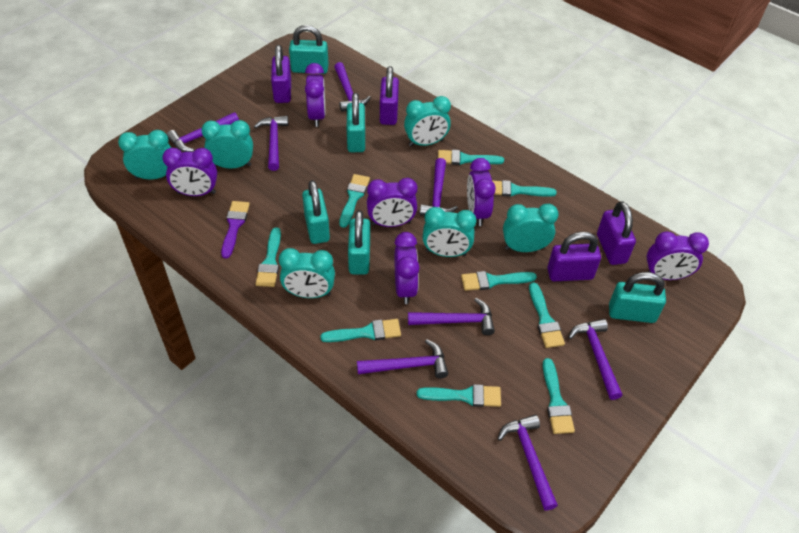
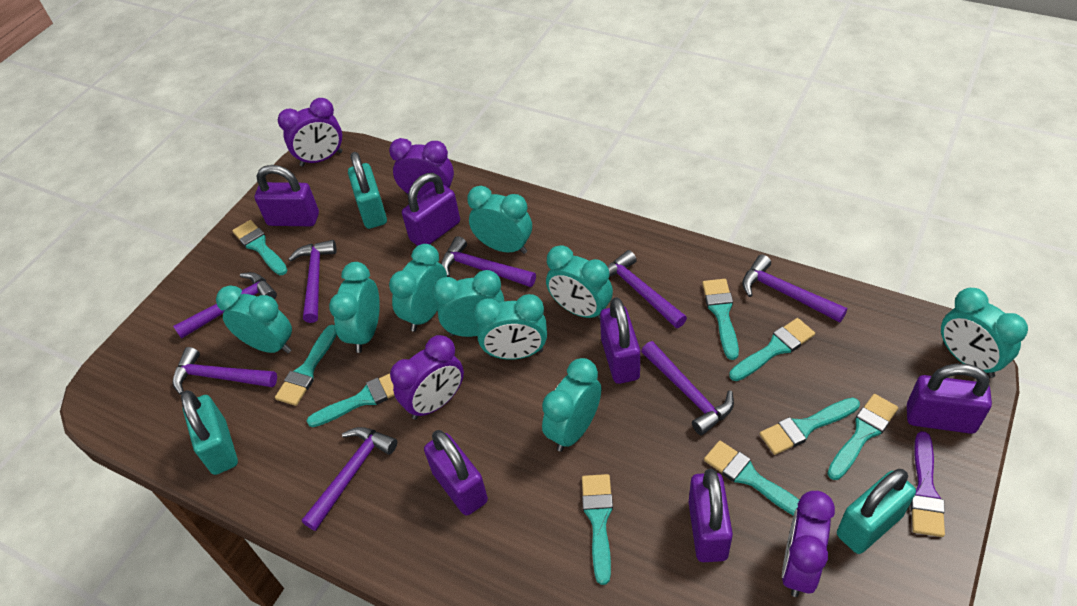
purple clock: 6 -> 4
purple padlock: 4 -> 6
turquoise clock: 6 -> 9
turquoise padlock: 5 -> 3

